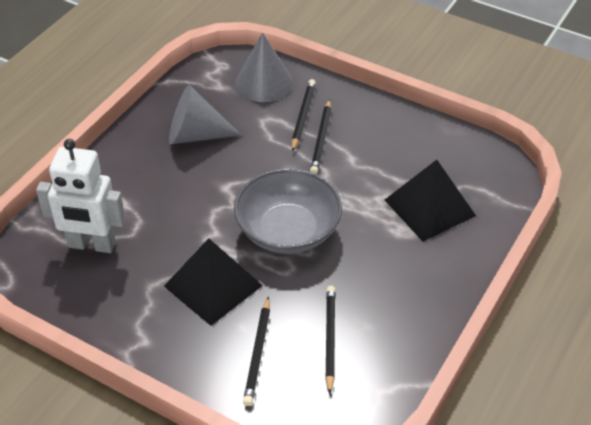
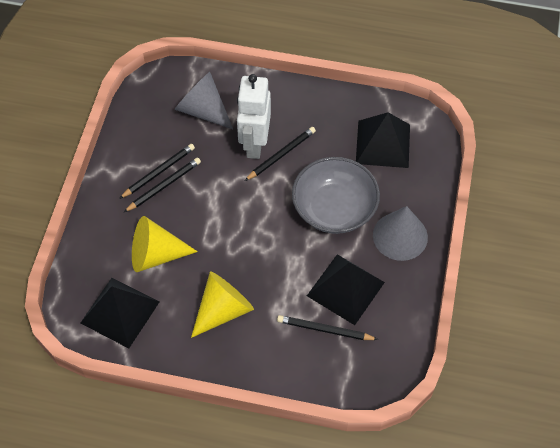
black pyramid: 2 -> 3
yellow cone: 0 -> 2

